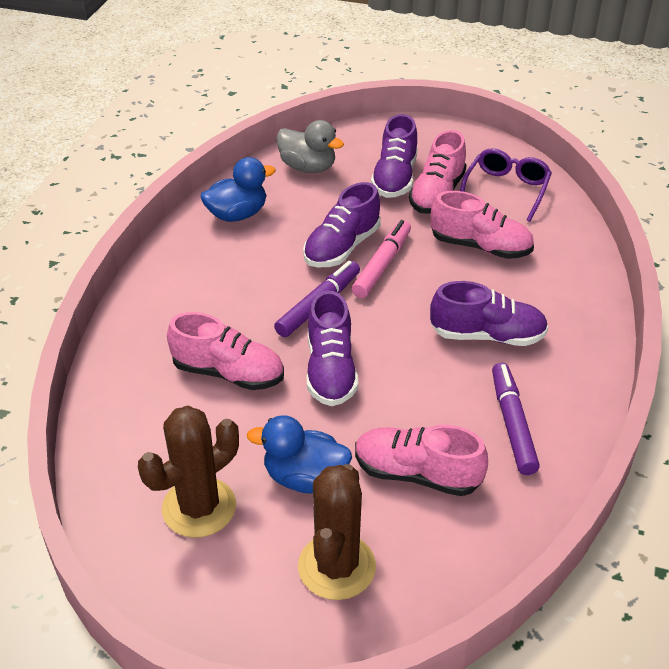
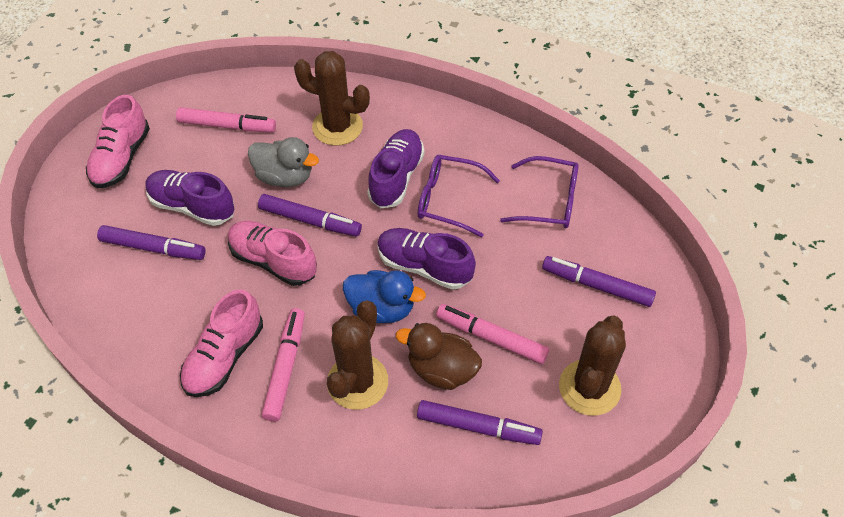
blue duck: 2 -> 1
brown cactus: 2 -> 3
brown duck: 0 -> 1
pink marker: 1 -> 3
pink shoe: 4 -> 3
purple glasses: 1 -> 2
purple marker: 2 -> 4
purple shoe: 4 -> 3

